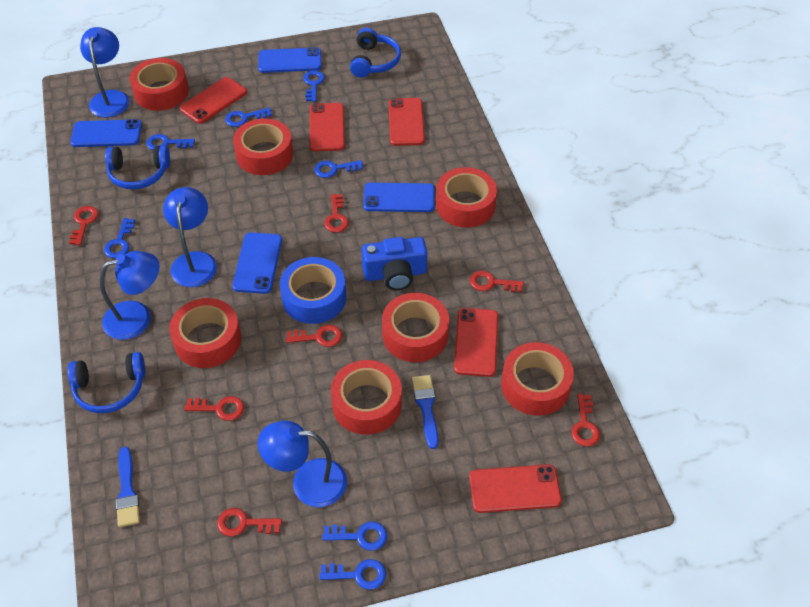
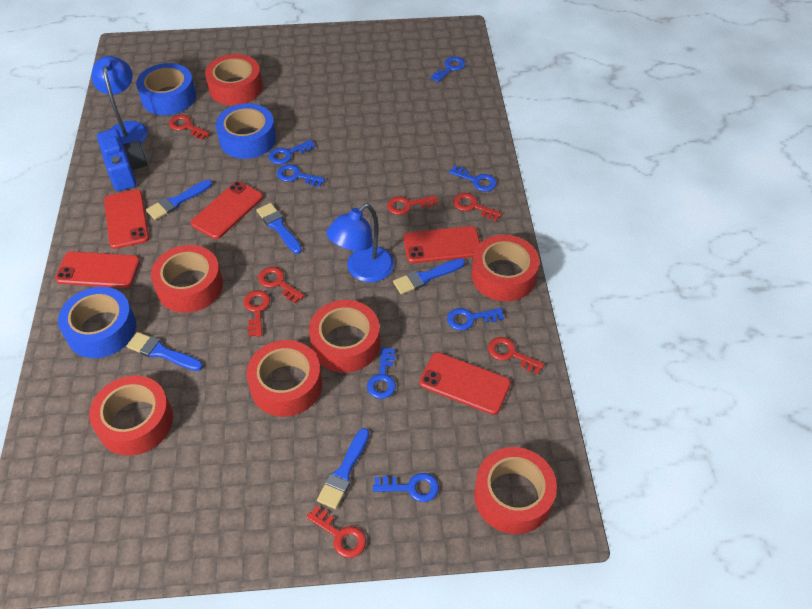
blue brush: 2 -> 5
blue headphones: 3 -> 0
blue lamp: 4 -> 2
blue phone: 4 -> 0
blue tape: 1 -> 3

